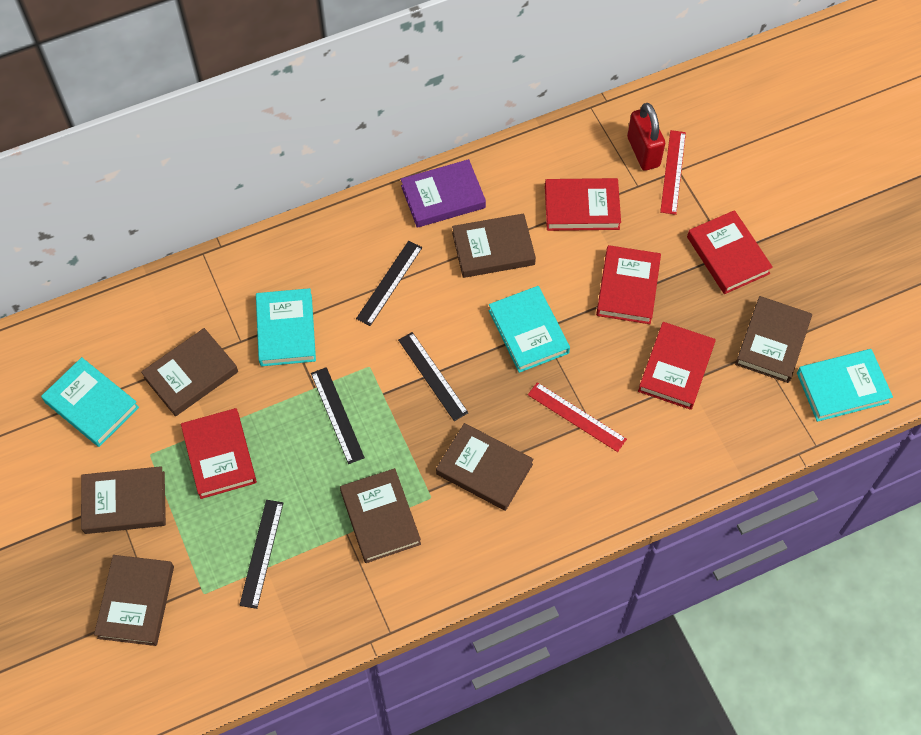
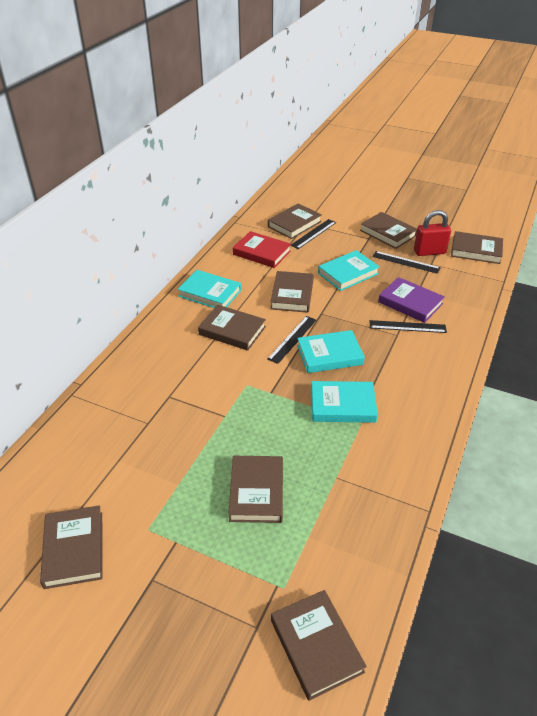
brown book: 7 -> 8
red book: 5 -> 1
red ruler: 2 -> 0

